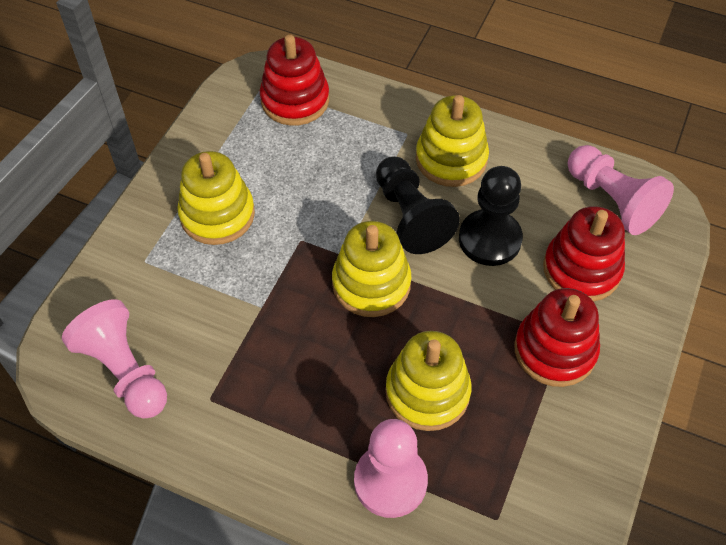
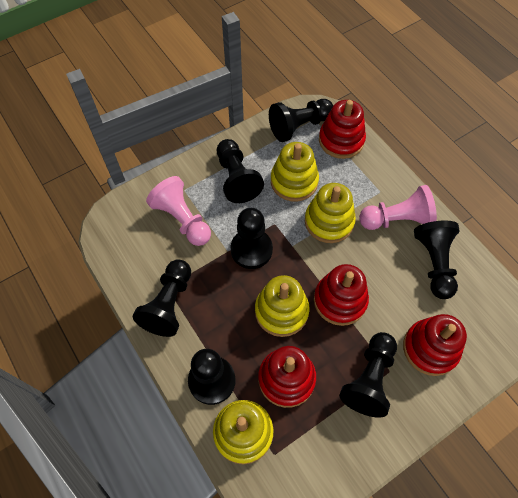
black pawn: 2 -> 7
pink pawn: 3 -> 2
red stacking toy: 3 -> 4

